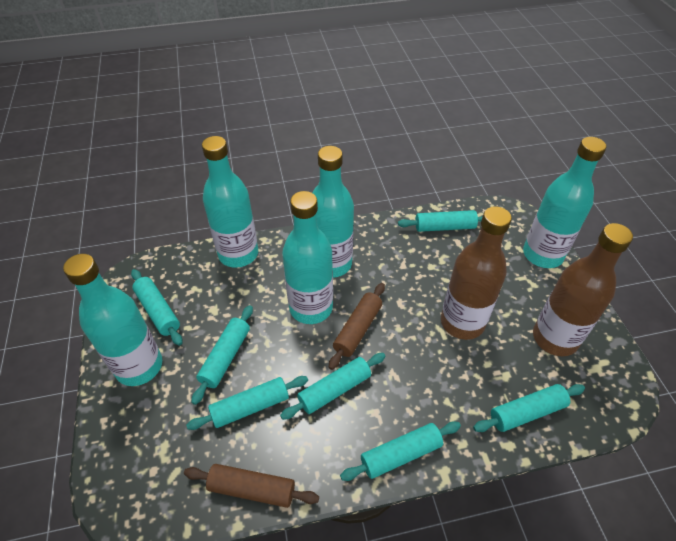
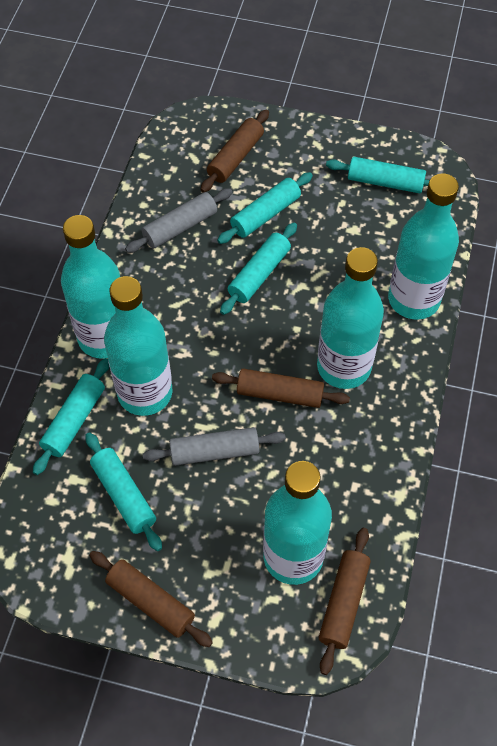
brown bottle: 2 -> 0
brown rolling pin: 2 -> 4
grey rolling pin: 0 -> 2
turquoise rolling pin: 7 -> 5

